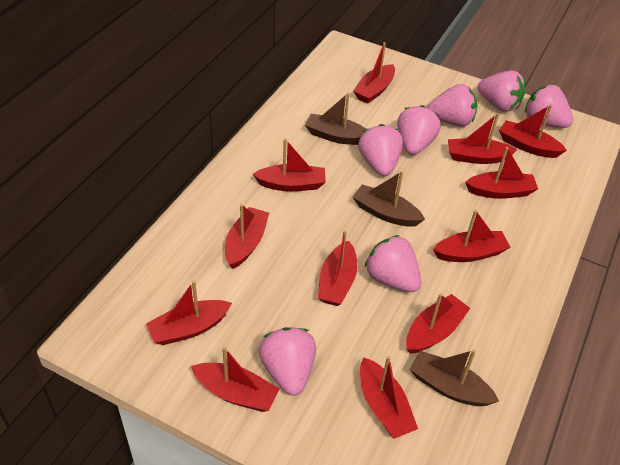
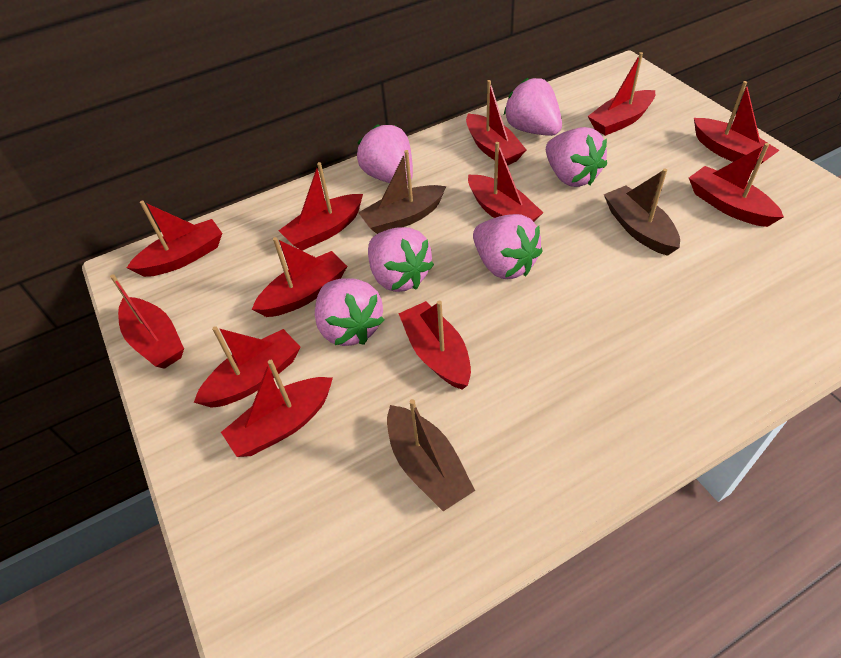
pink strawberry: 7 -> 6

